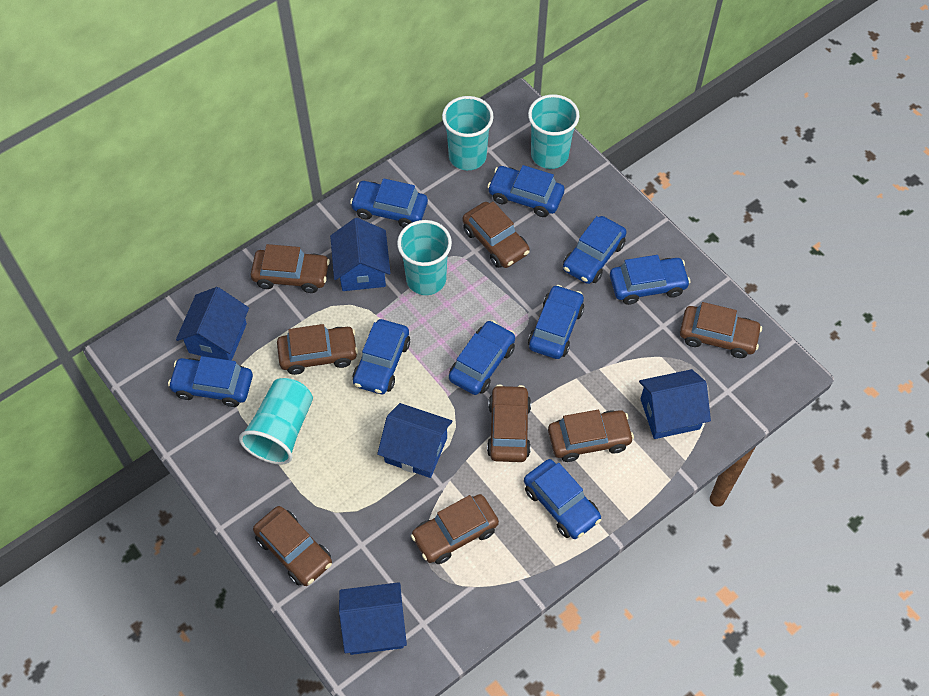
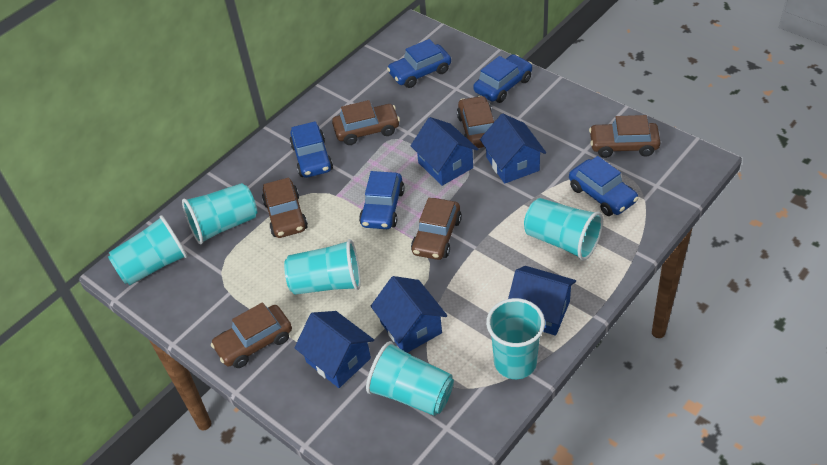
blue car: 9 -> 5
brown car: 8 -> 6
turquoise cup: 4 -> 6

